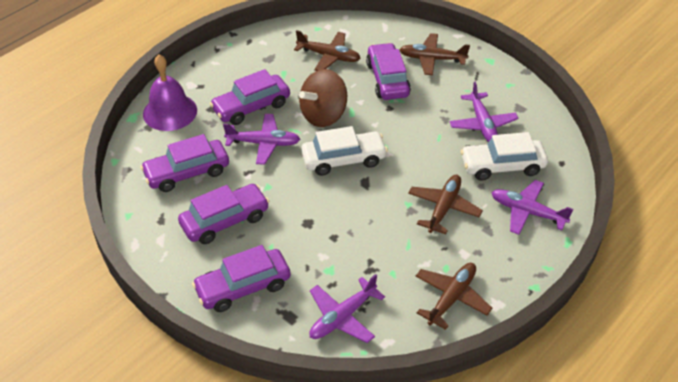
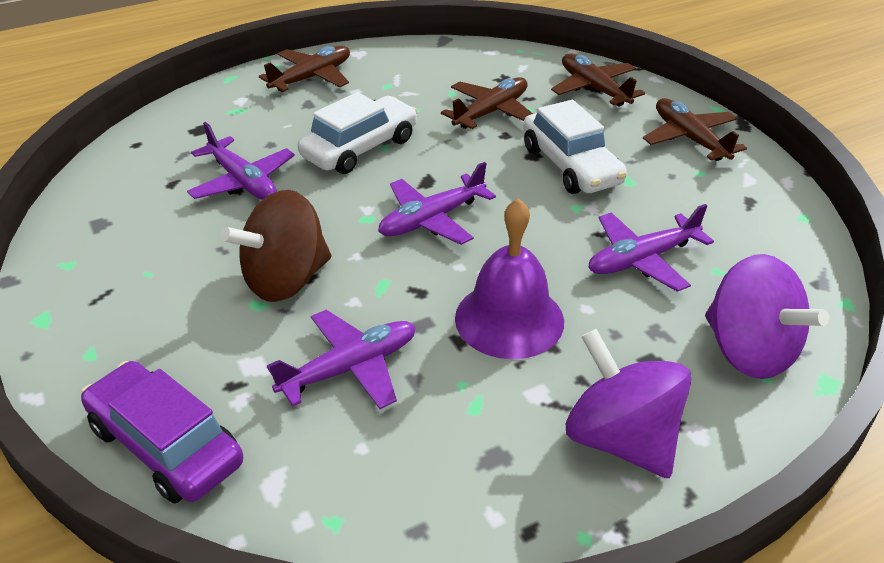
purple car: 5 -> 1
purple spinning top: 0 -> 2

